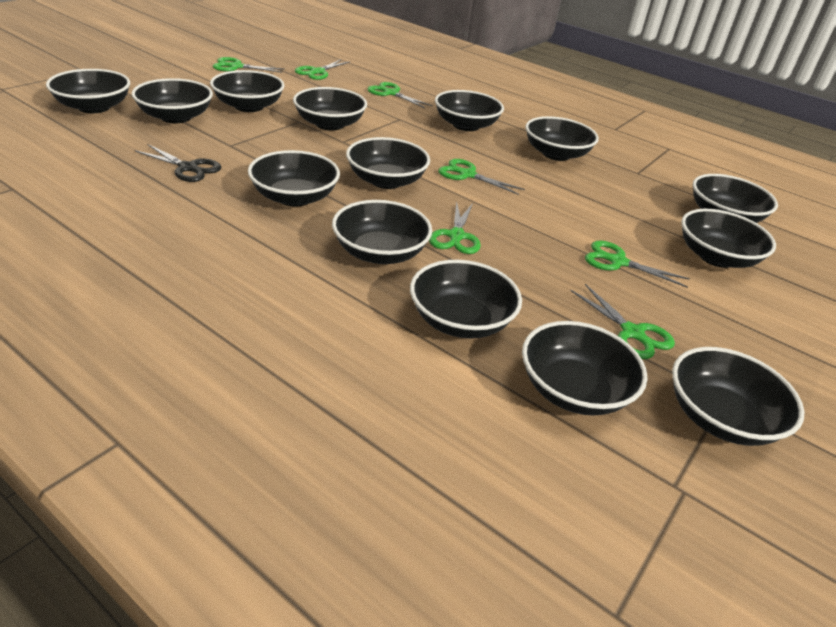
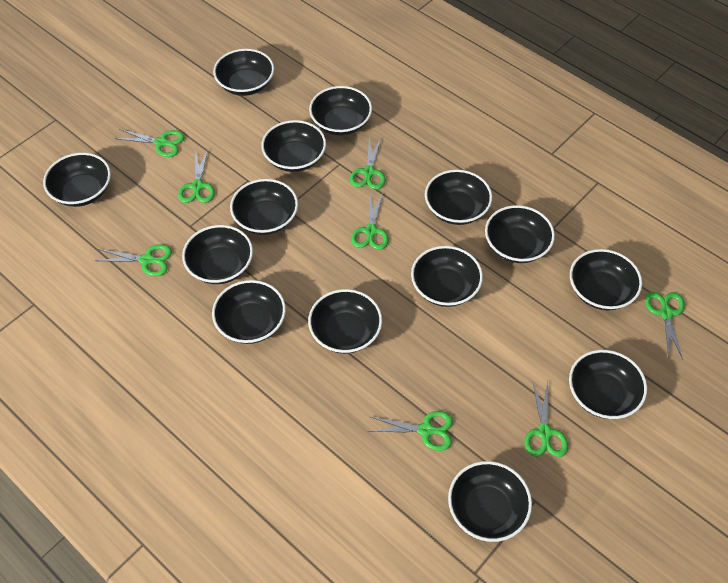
black scissors: 1 -> 0
green scissors: 7 -> 8

